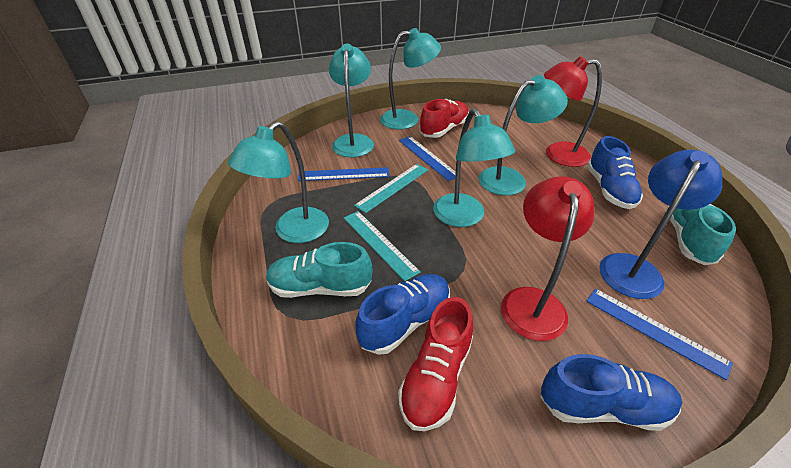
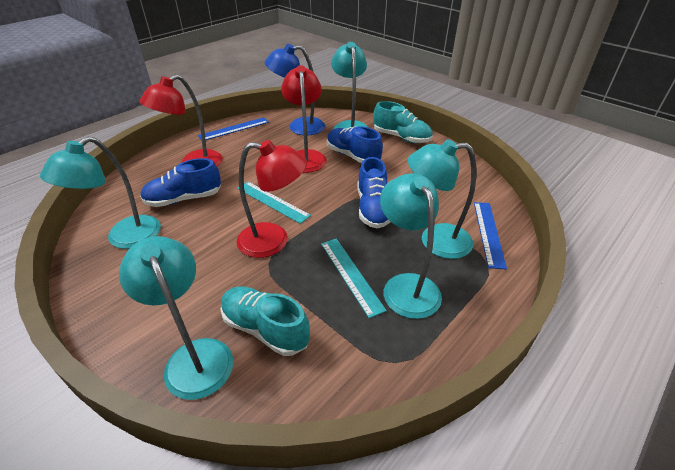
blue ruler: 3 -> 2
red lamp: 2 -> 3
red shoe: 2 -> 0

